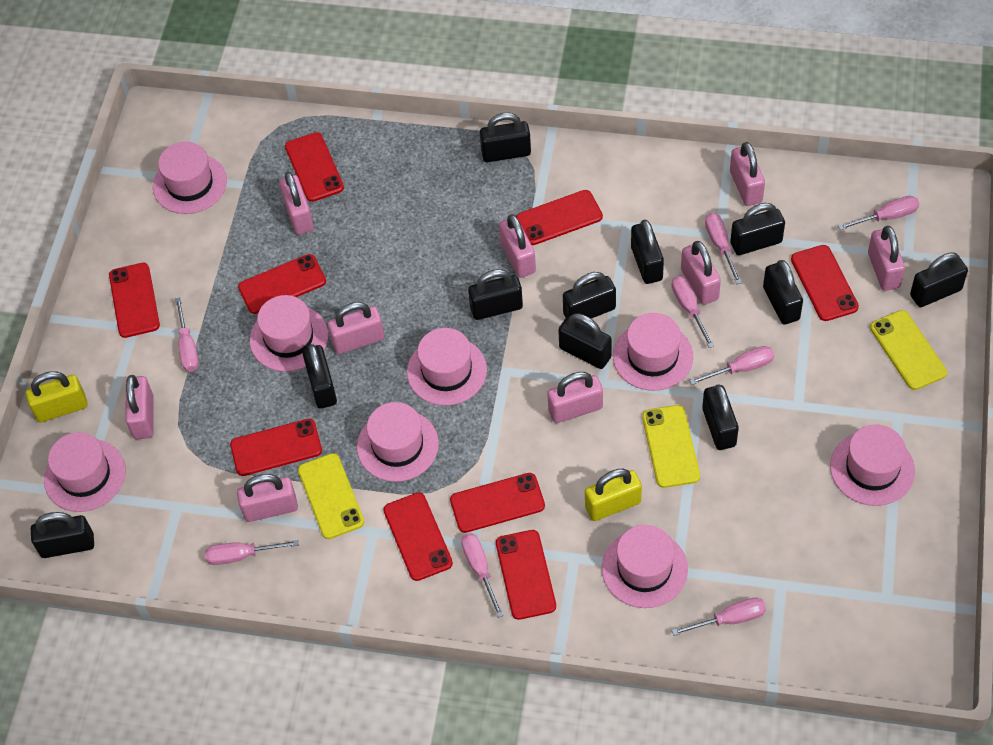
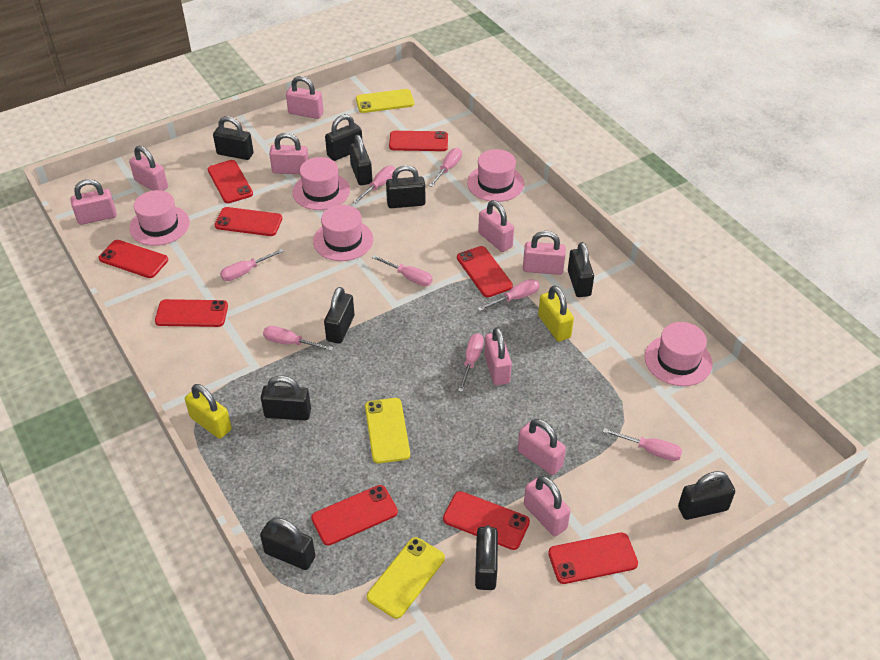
black padlock: 11 -> 10
pink hat: 8 -> 5

